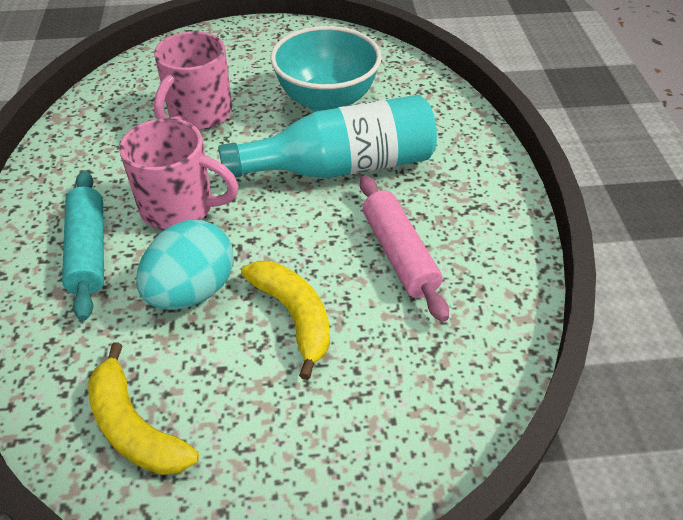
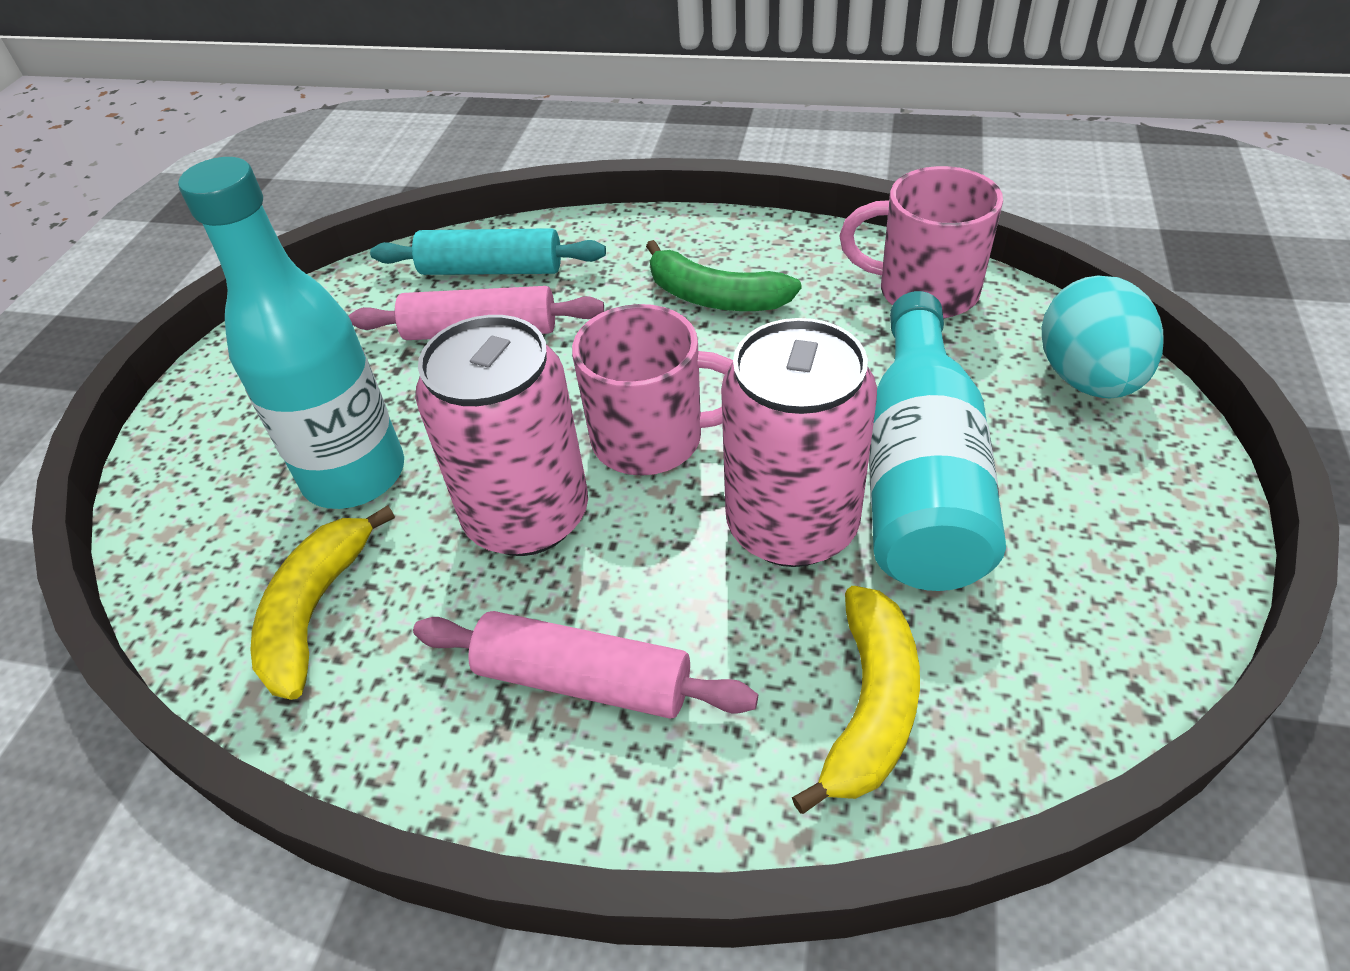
green banana: 0 -> 1
pink can: 0 -> 2
pink rolling pin: 1 -> 2
turquoise bottle: 1 -> 2
turquoise bowl: 1 -> 0

